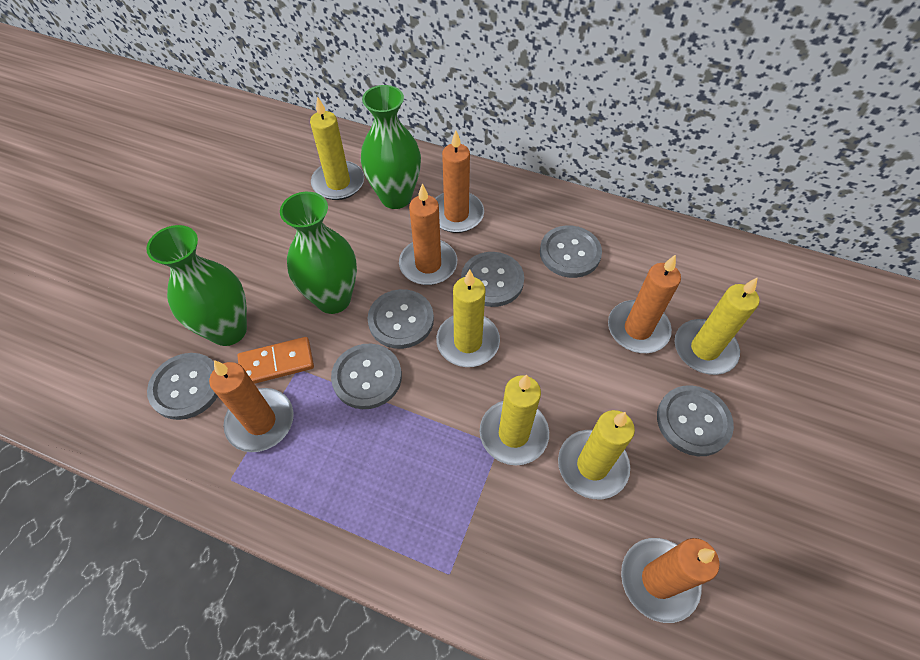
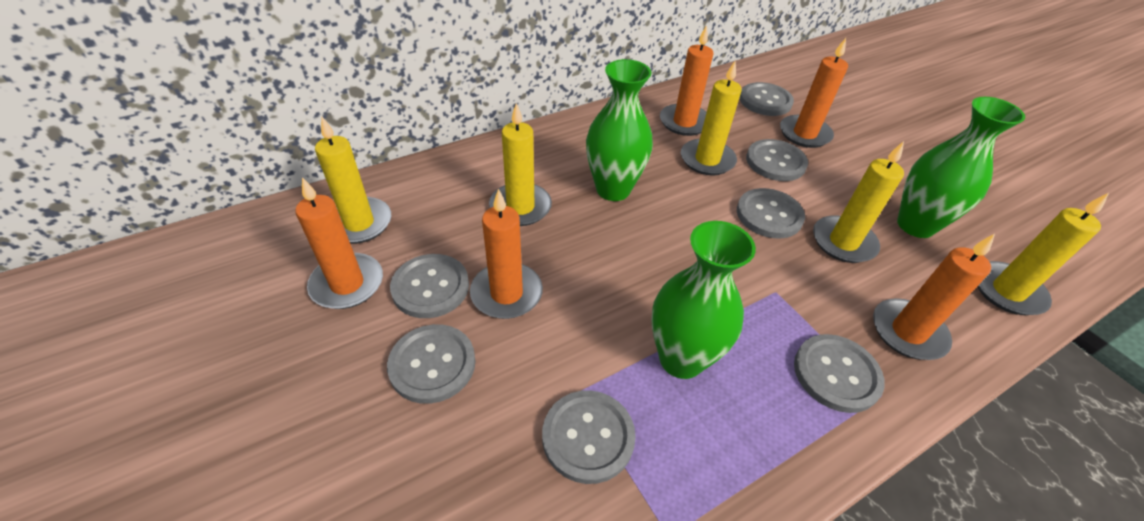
grey button: 6 -> 7
orange domino: 1 -> 0

